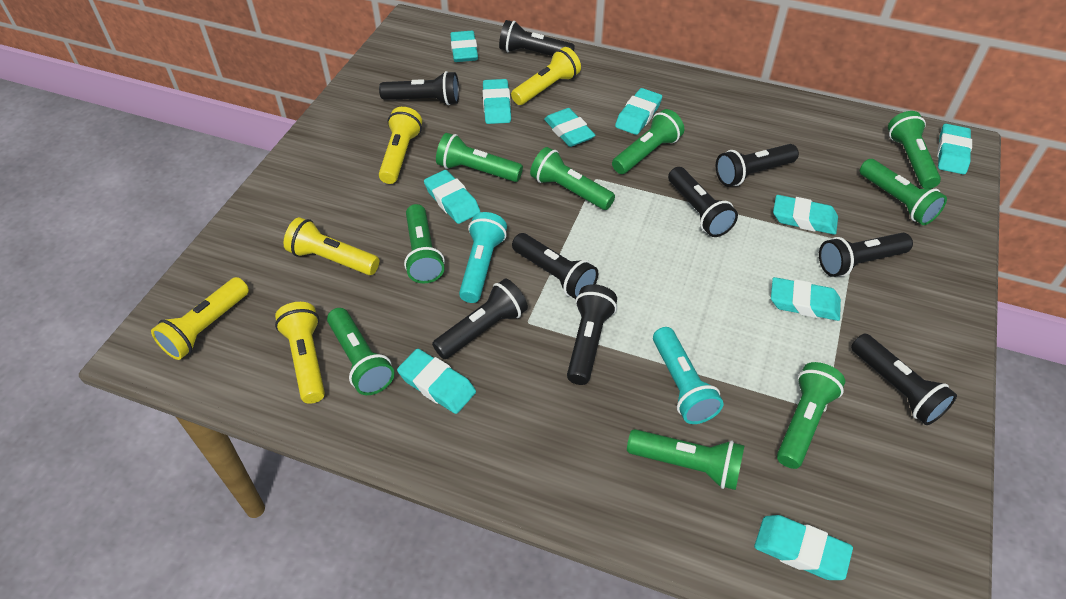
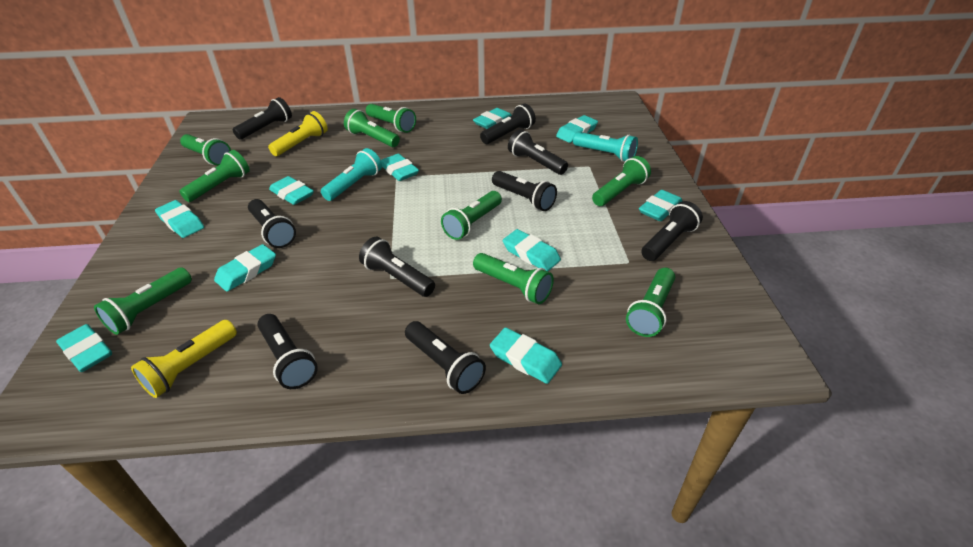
yellow flashlight: 5 -> 2

